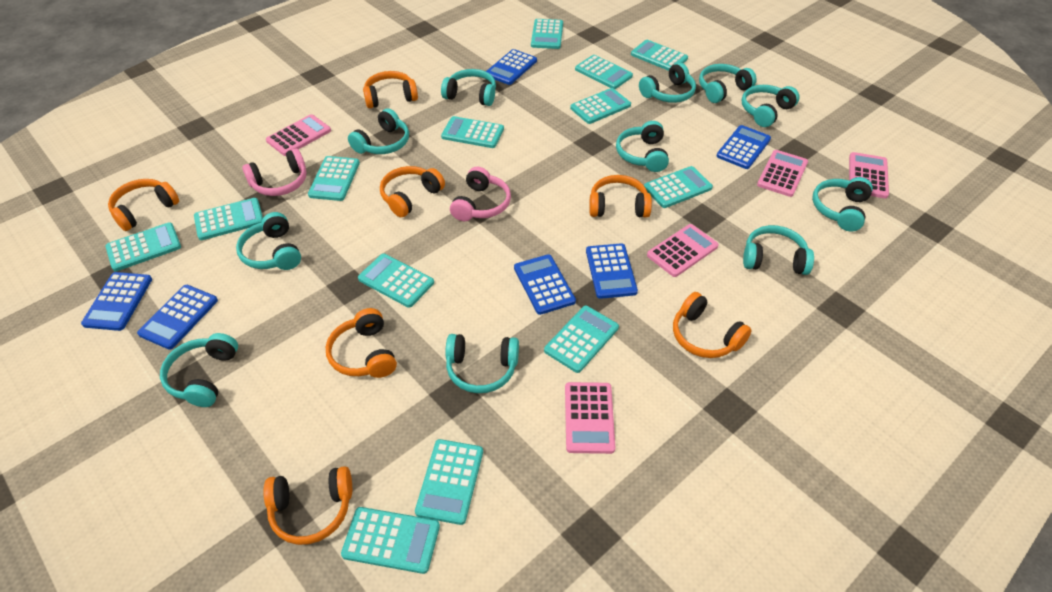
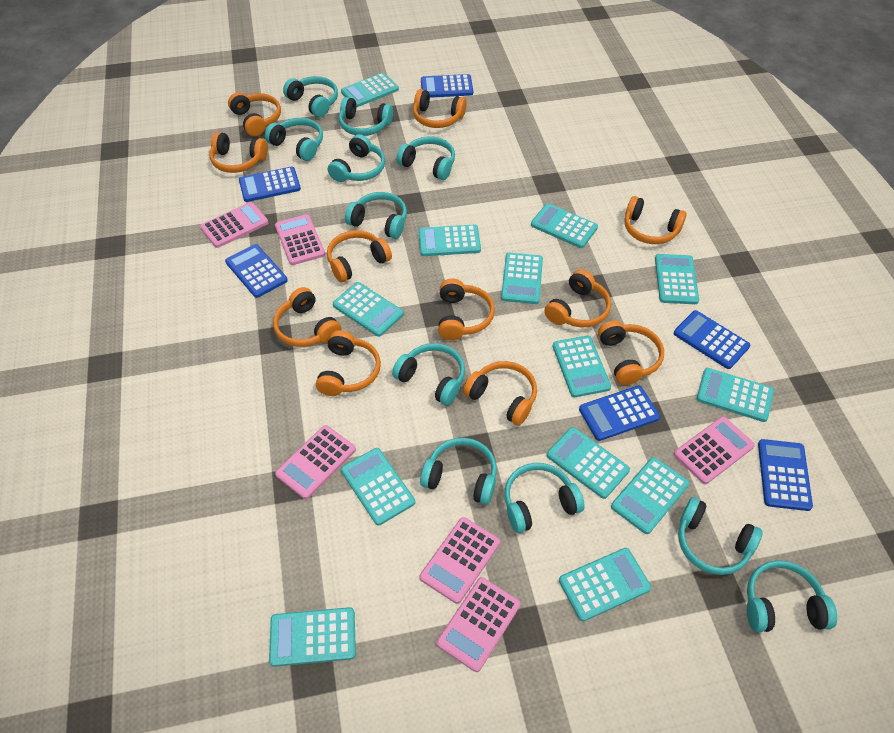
orange headphones: 7 -> 11
pink calculator: 5 -> 6
pink headphones: 2 -> 0

